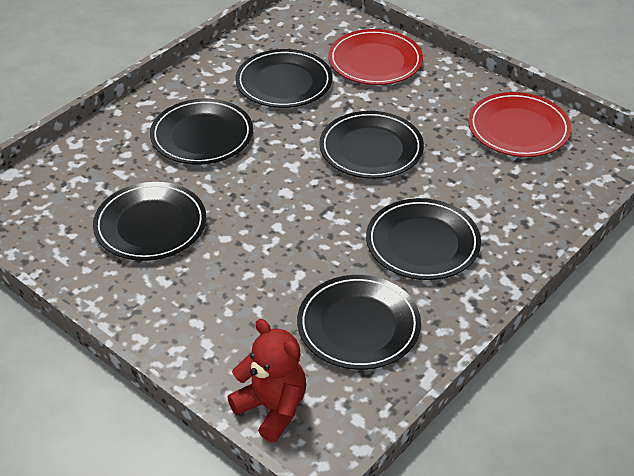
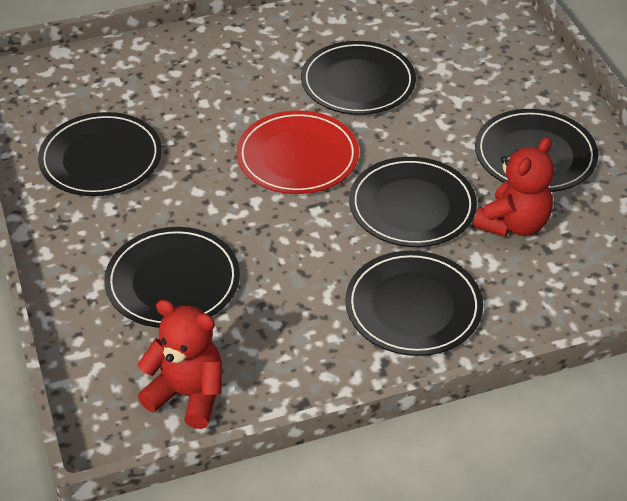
red plate: 2 -> 1
red teddy bear: 1 -> 2

